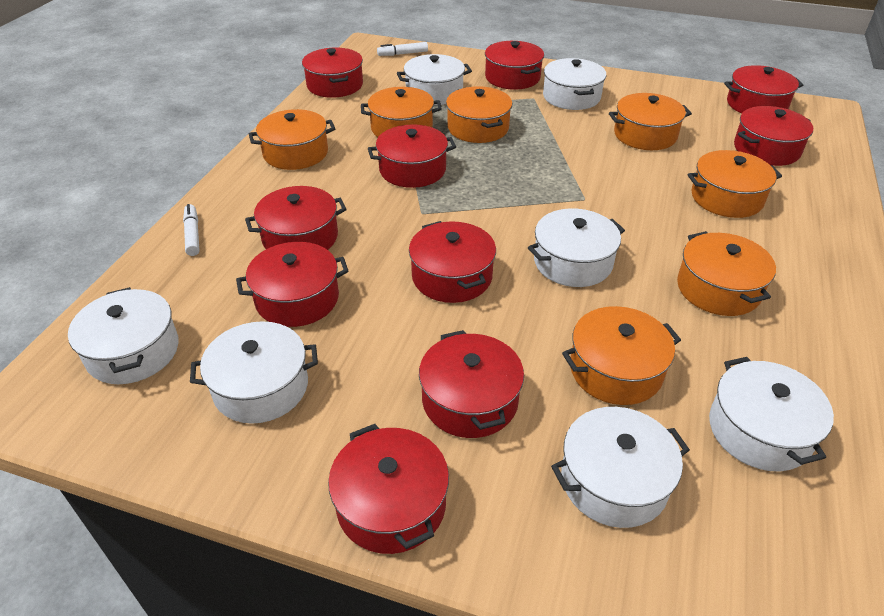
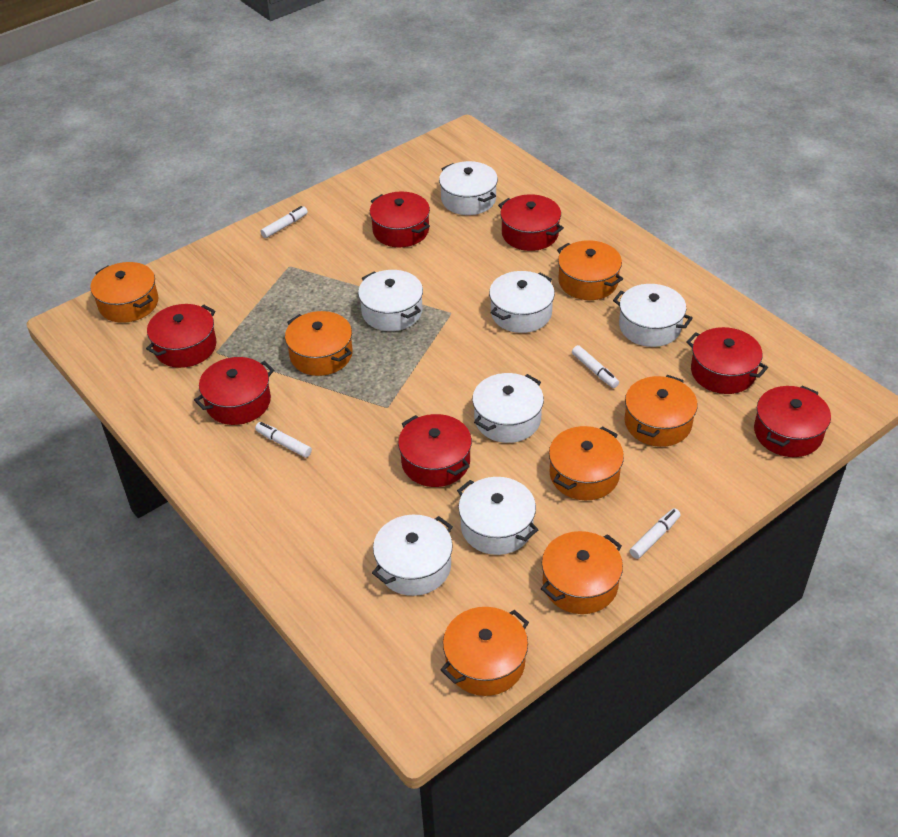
red pot: 10 -> 7
white marker: 2 -> 4

